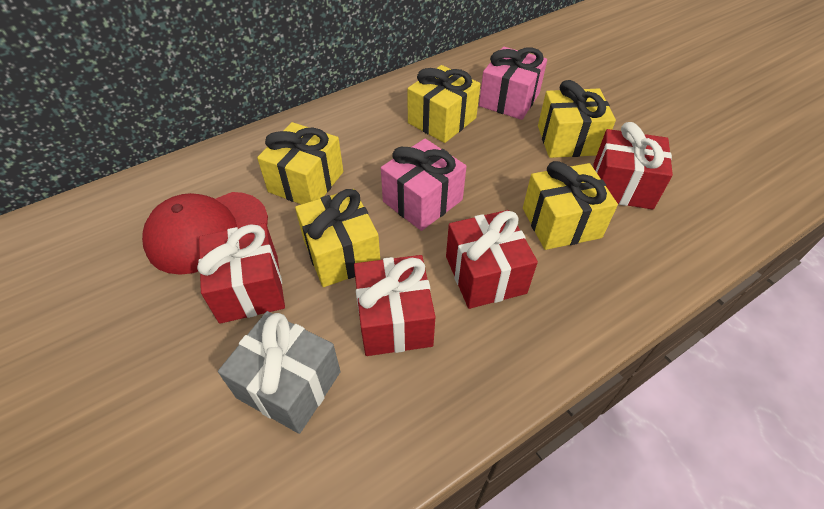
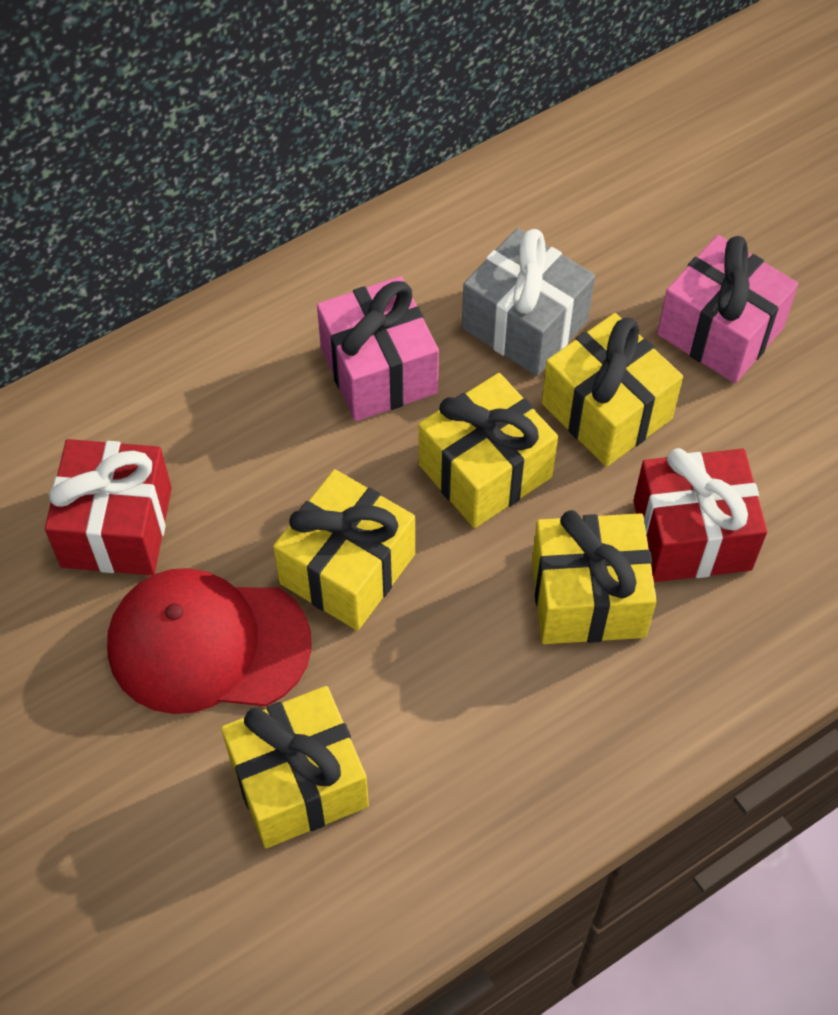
red gift: 4 -> 2

